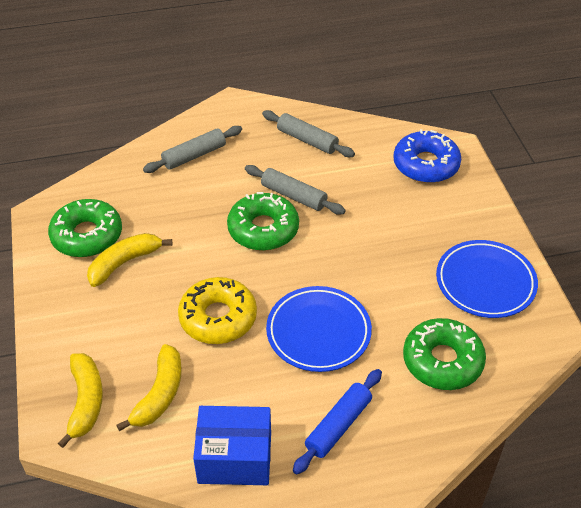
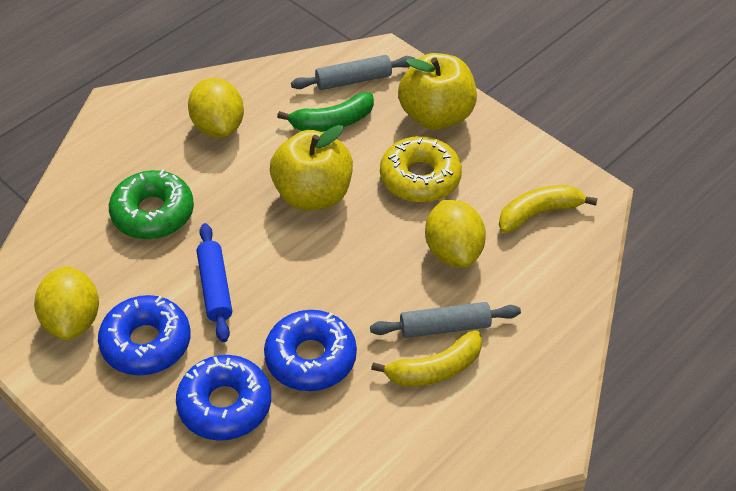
blue box: 1 -> 0
blue donut: 1 -> 3
blue plate: 2 -> 0
green banana: 0 -> 1
green donut: 3 -> 1
grey rolling pin: 3 -> 2
yellow apple: 0 -> 2
yellow banana: 3 -> 2
yellow lemon: 0 -> 3

